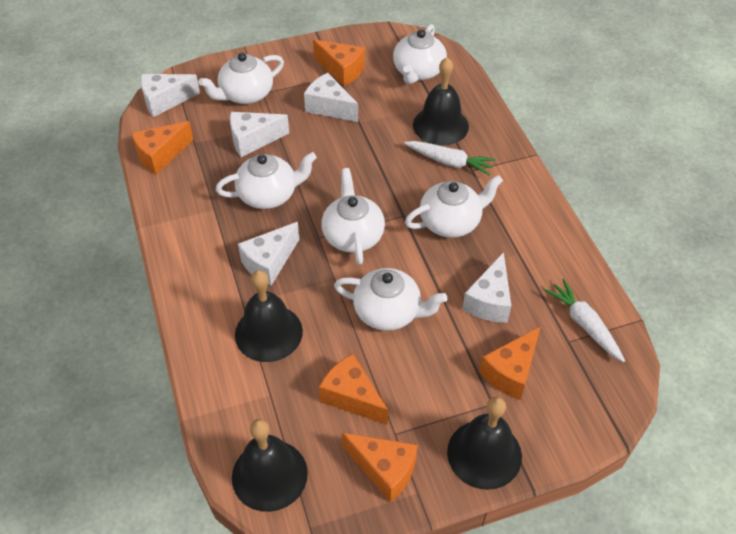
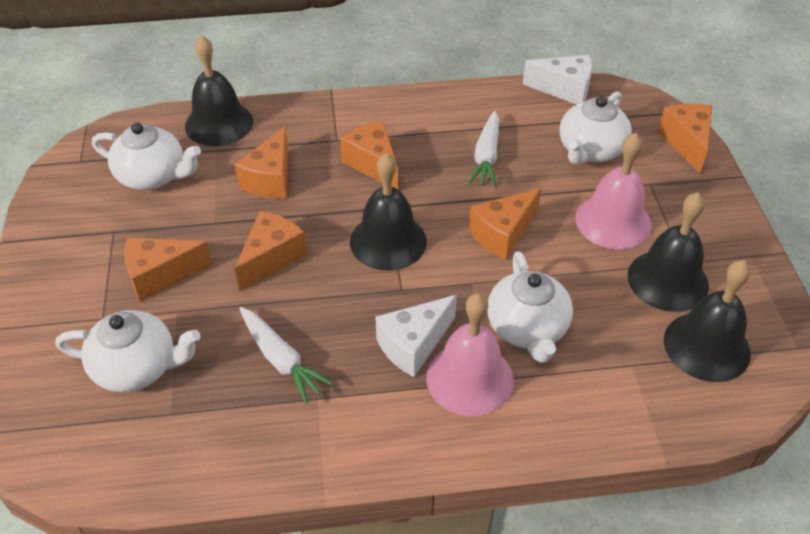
orange cheese: 5 -> 6
pink bell: 0 -> 2
white cheese: 5 -> 2
white teapot: 6 -> 4

